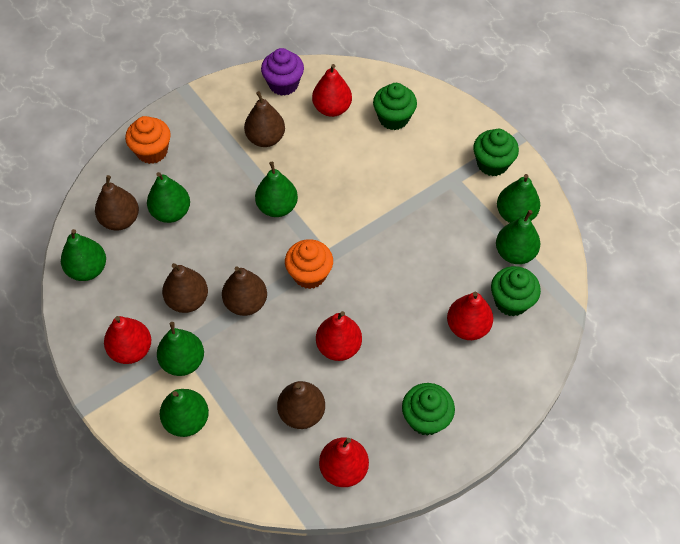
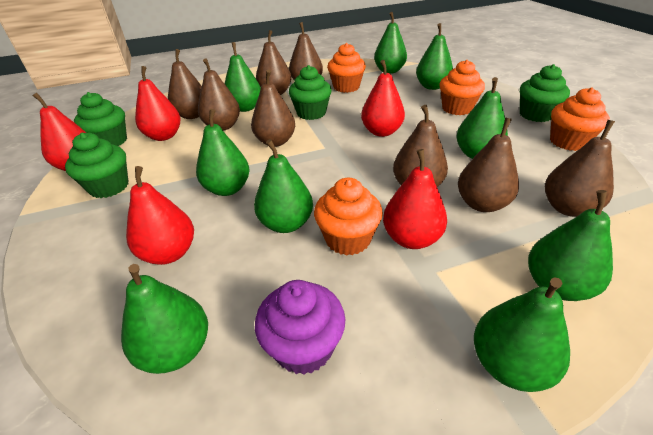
brown pear: 5 -> 8
green pear: 7 -> 9
orange cupcake: 2 -> 4

